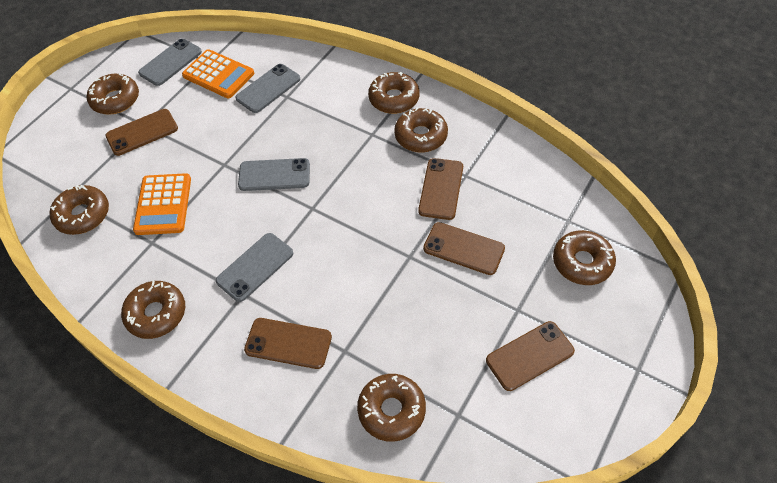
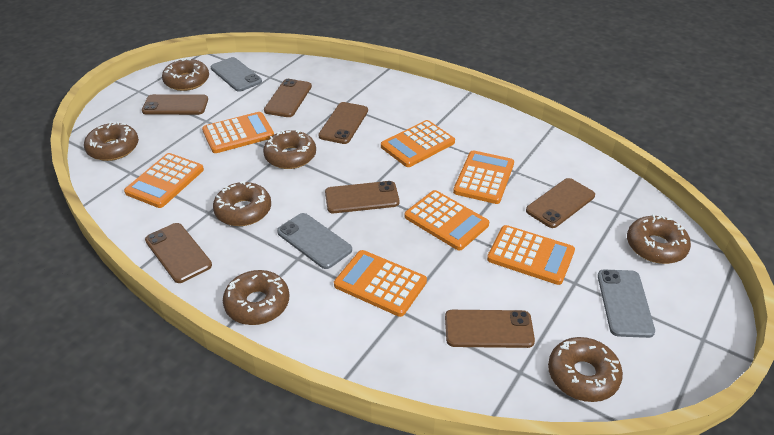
brown phone: 5 -> 7
grey phone: 4 -> 3
orange calculator: 2 -> 7

